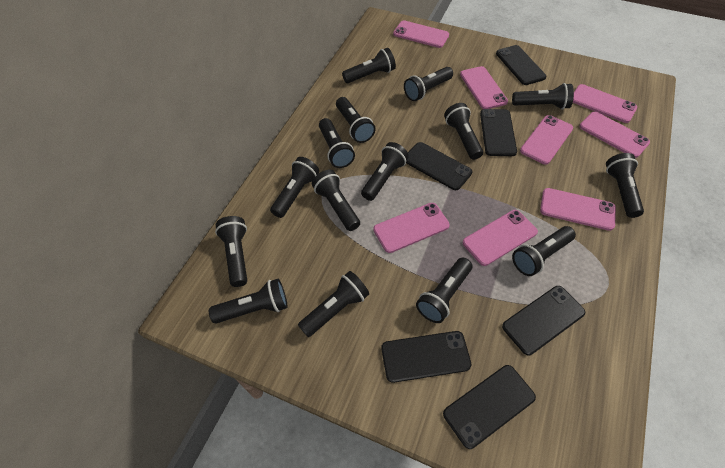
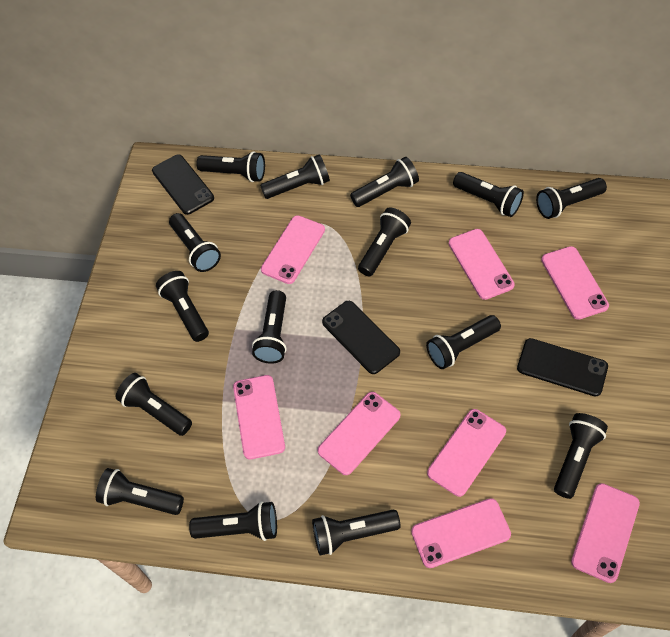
black phone: 6 -> 3

